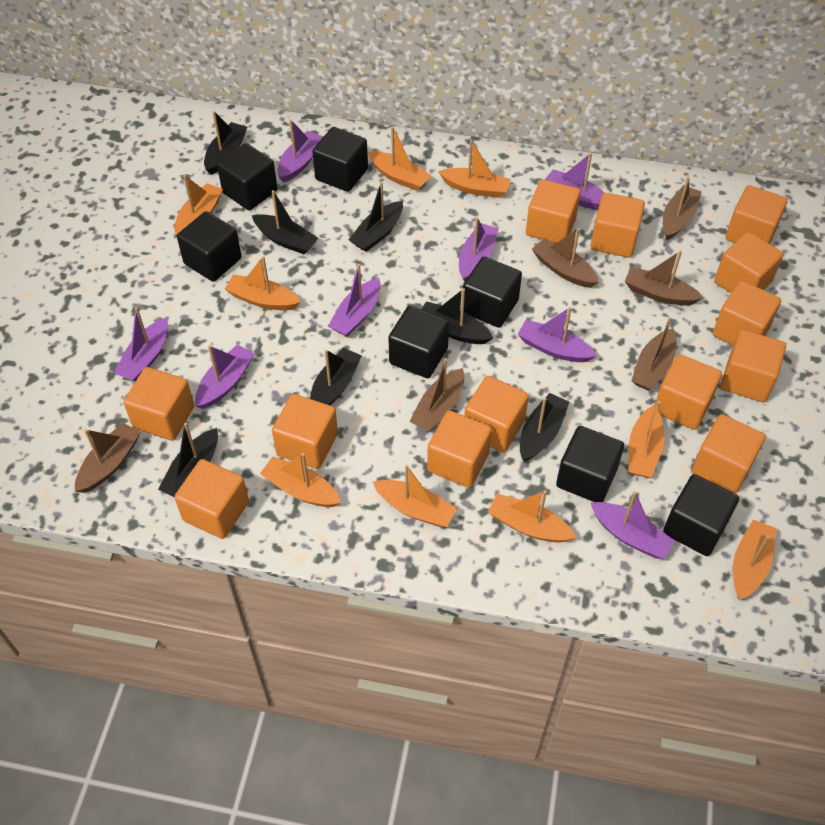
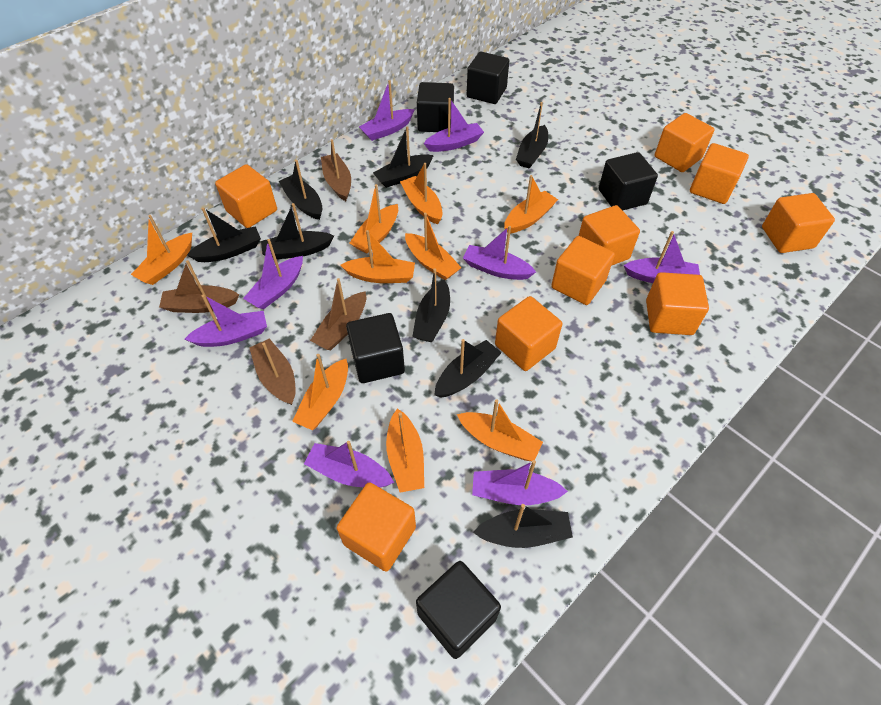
black boat: 7 -> 8
black cube: 7 -> 5
brown boat: 6 -> 4
orange cube: 13 -> 9

